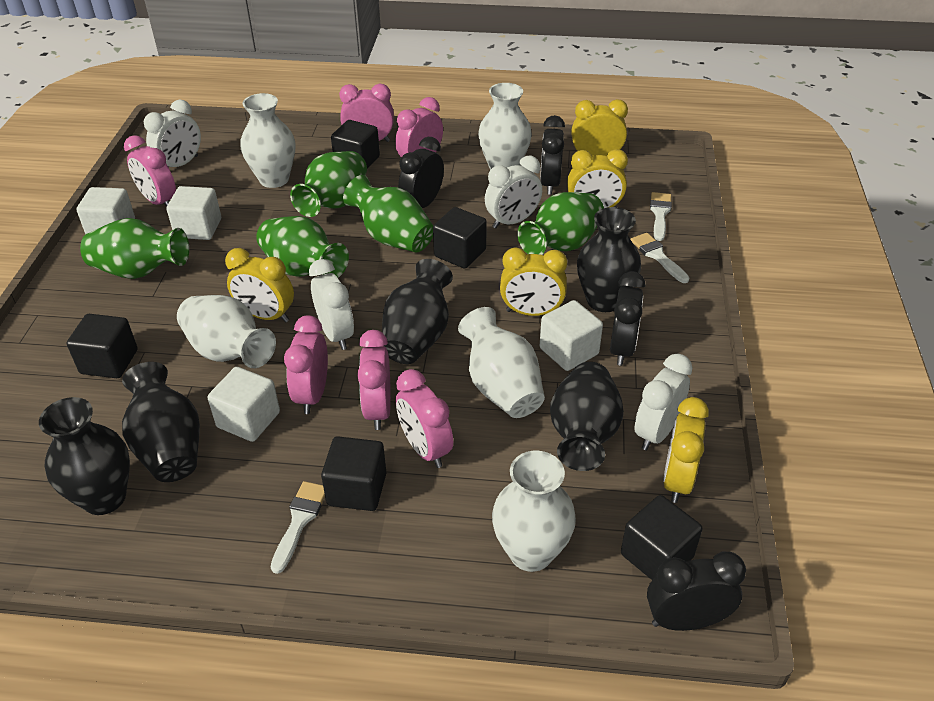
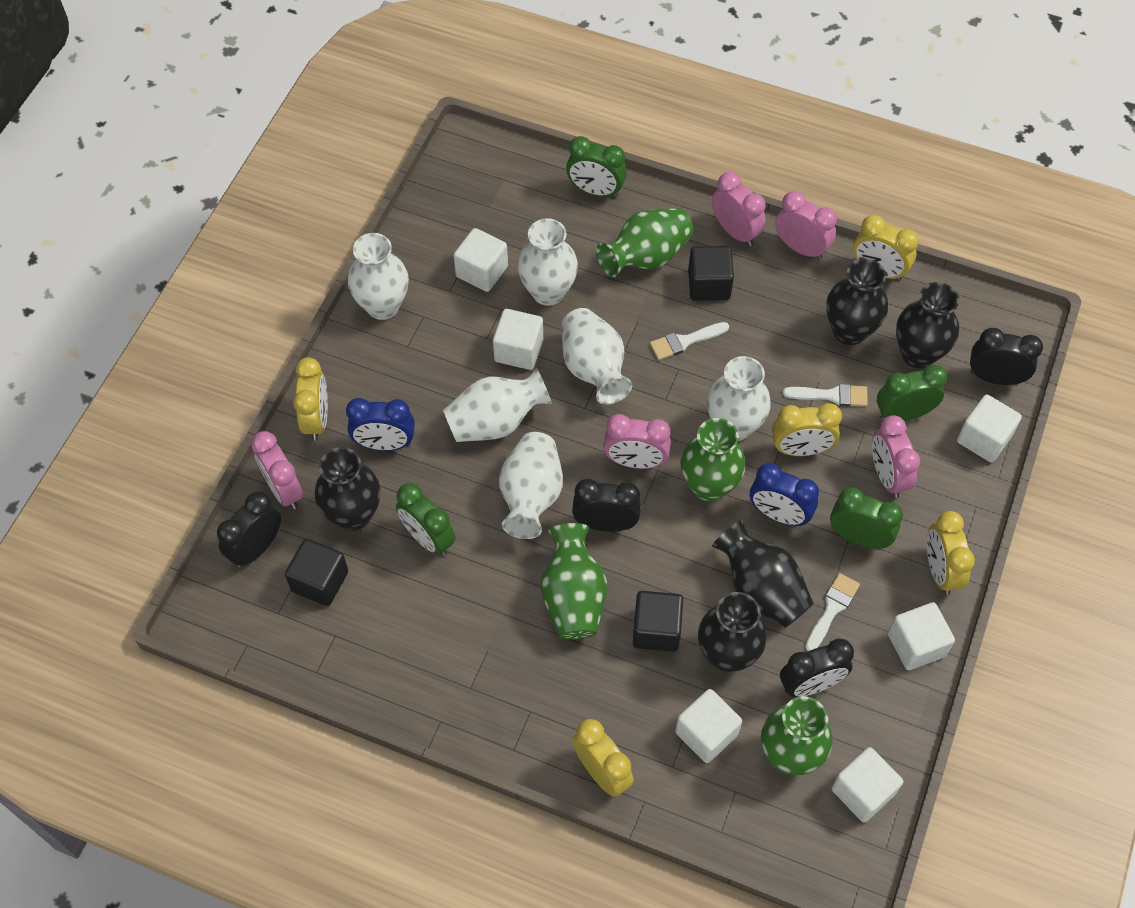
black cube: 5 -> 3
blue clock: 0 -> 2
green clock: 0 -> 4
green vase: 5 -> 4
pink clock: 6 -> 5
white clock: 4 -> 0
white cube: 4 -> 6
white vase: 5 -> 6

